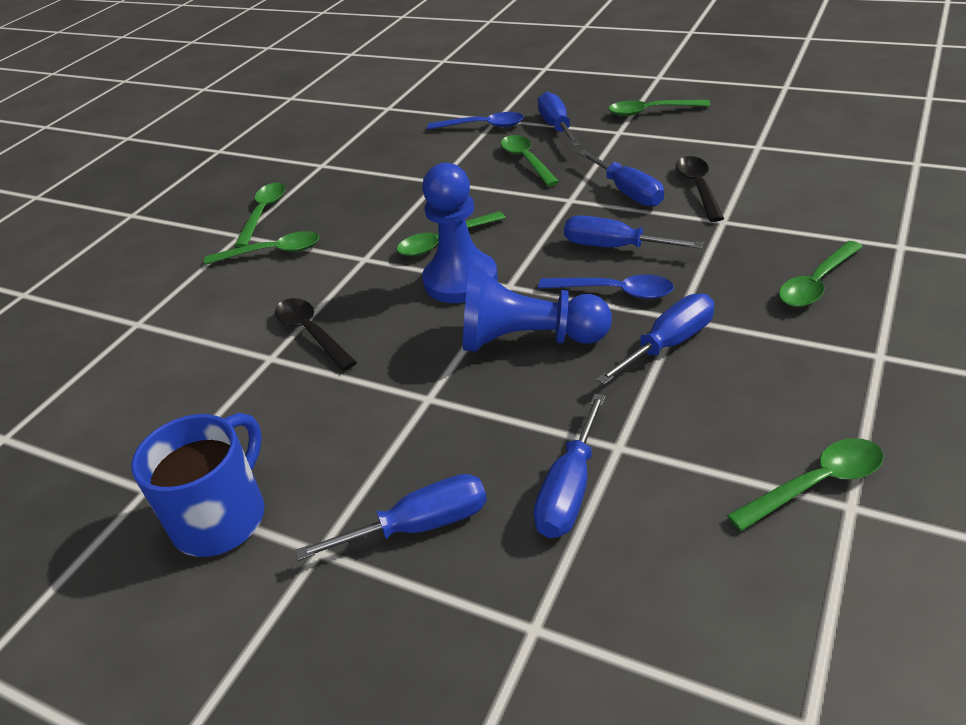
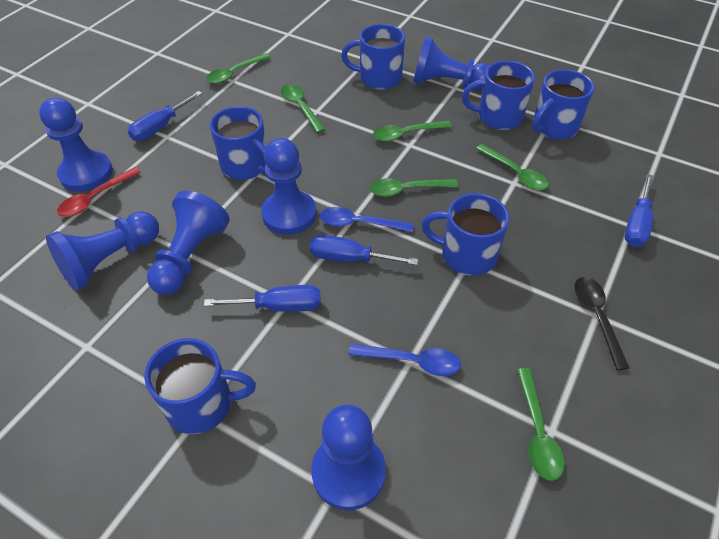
black spoon: 2 -> 1
blue mug: 1 -> 6
blue pawn: 2 -> 6
blue screwdriver: 6 -> 4
green spoon: 7 -> 6
red spoon: 0 -> 1

